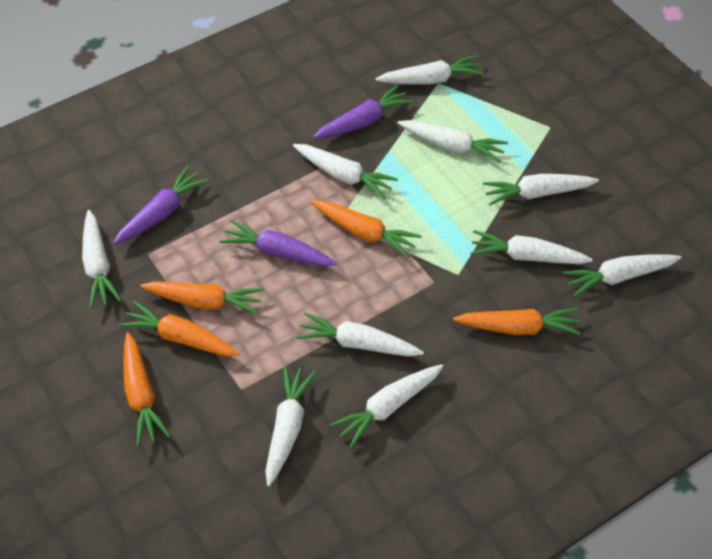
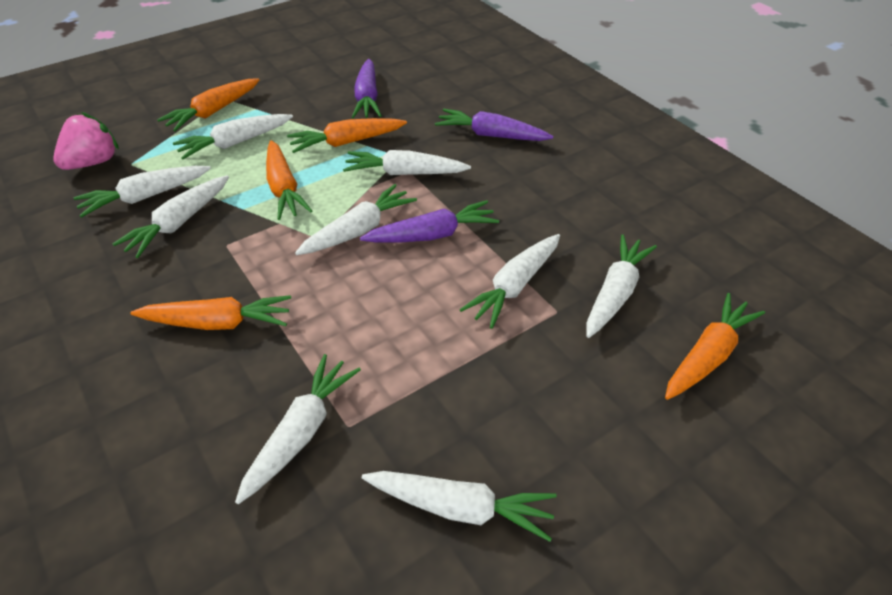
pink strawberry: 0 -> 1
white carrot: 10 -> 9

